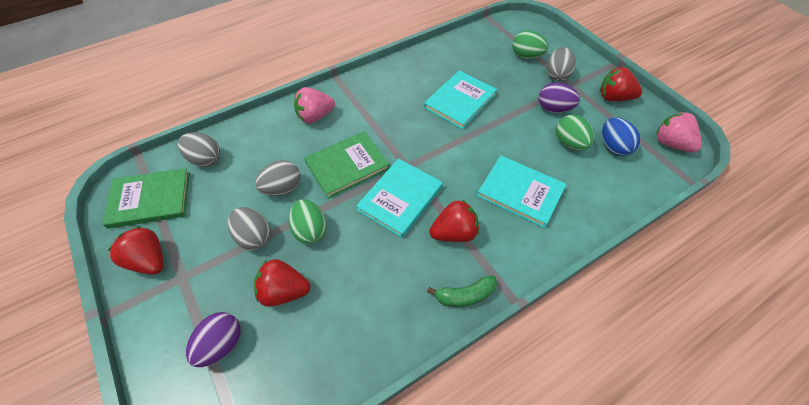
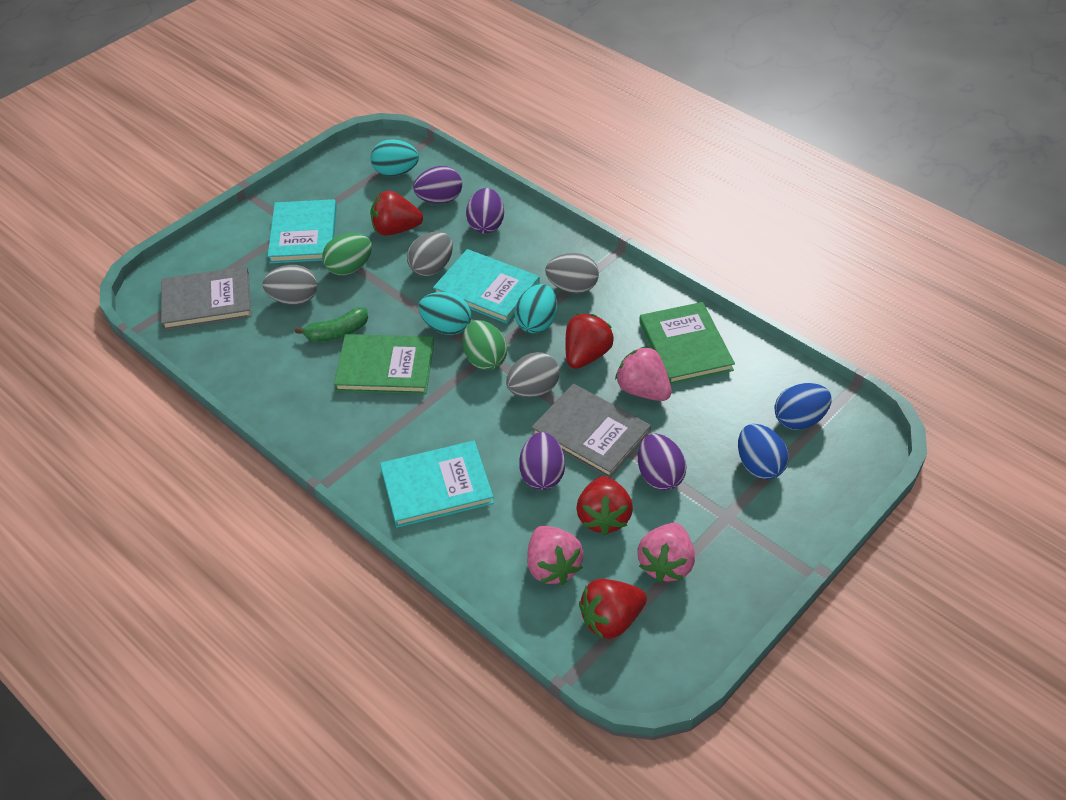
blue egg: 1 -> 2
green egg: 3 -> 2
grey book: 0 -> 2
pink strawberry: 2 -> 3
purple egg: 2 -> 4
turquoise egg: 0 -> 3

